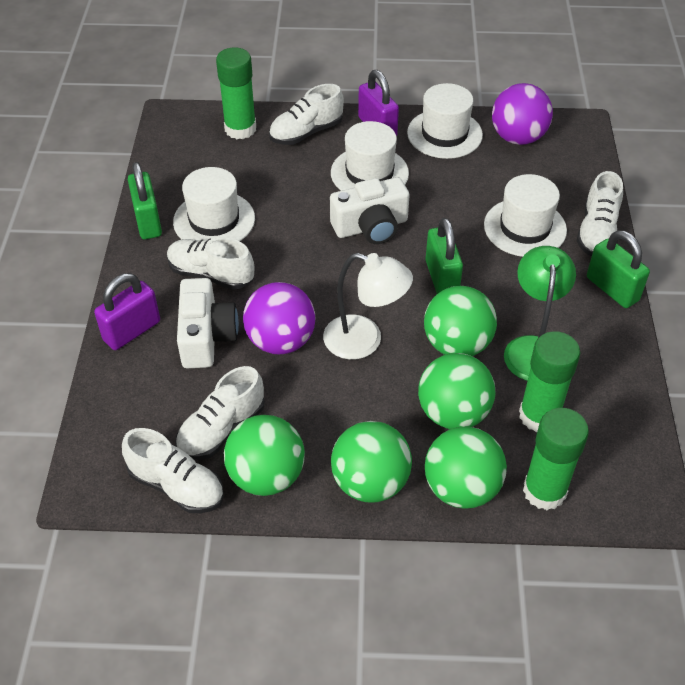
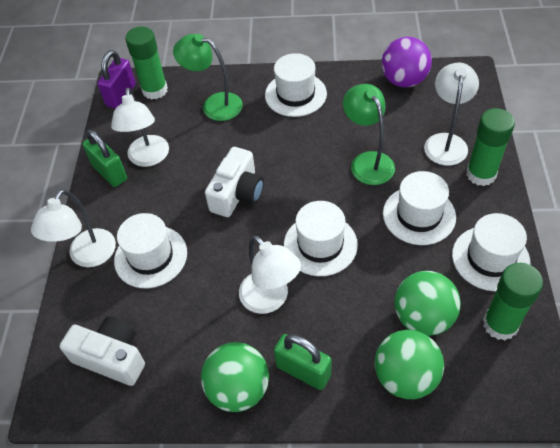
green ball: 5 -> 3
green lamp: 1 -> 2
green padlock: 3 -> 2
purple ball: 2 -> 1
purple padlock: 2 -> 1
white hat: 4 -> 5
white lamp: 1 -> 4
white shoe: 5 -> 0

